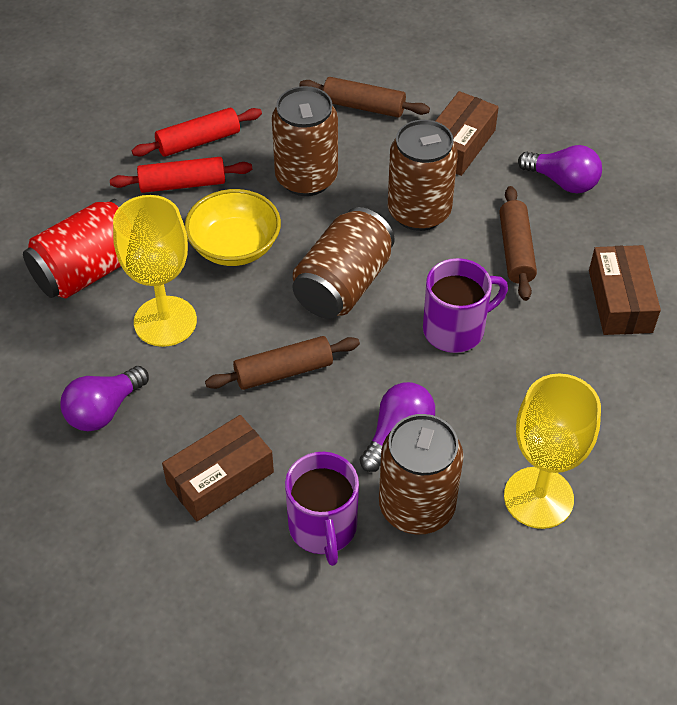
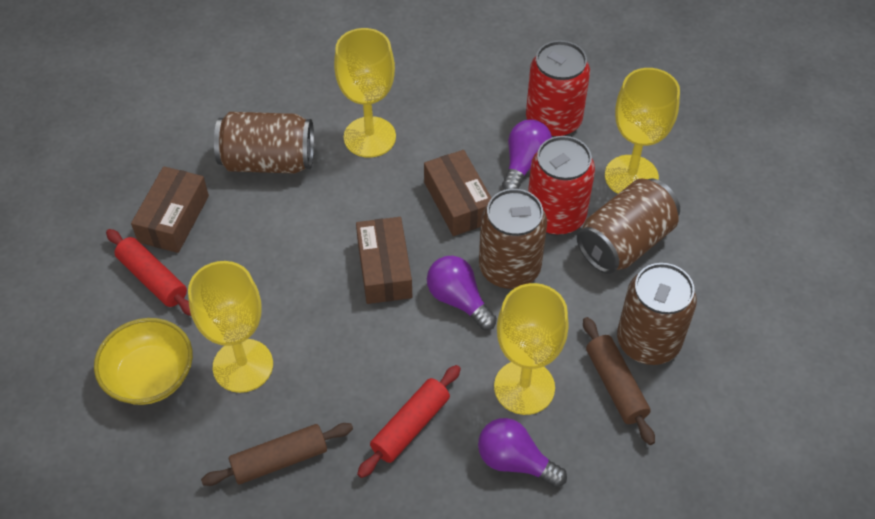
brown rolling pin: 3 -> 2
purple mug: 2 -> 0
red can: 1 -> 2
yellow goblet: 2 -> 4

